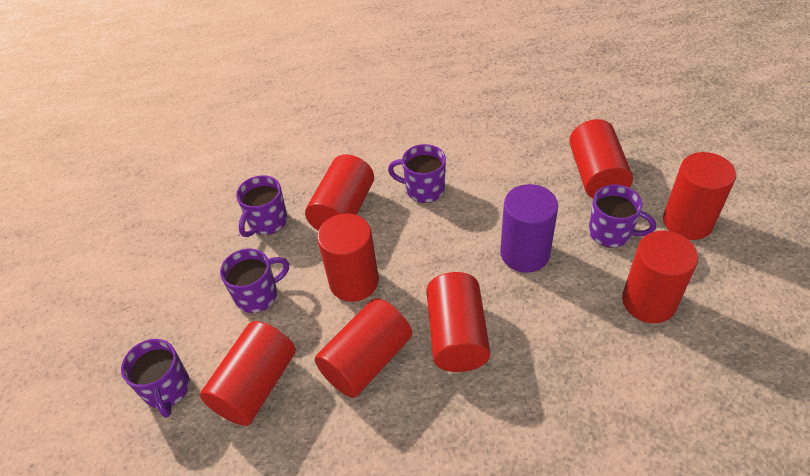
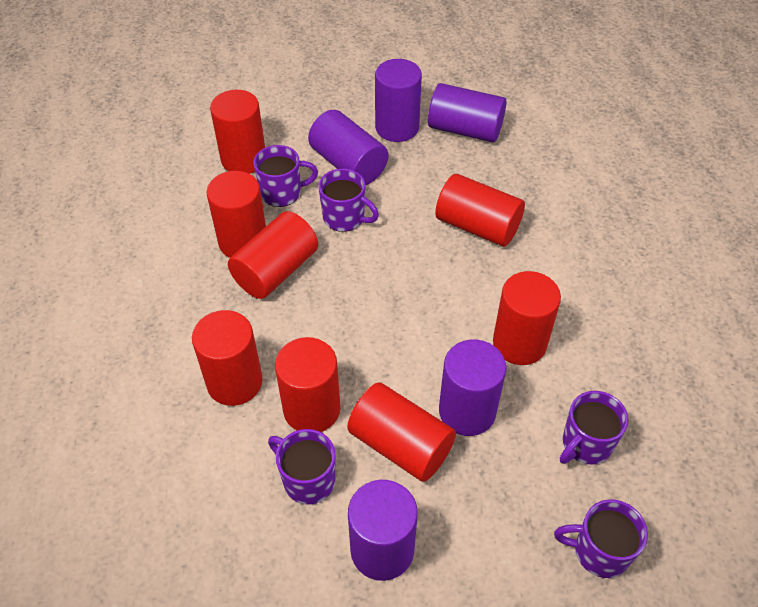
purple cylinder: 1 -> 5

